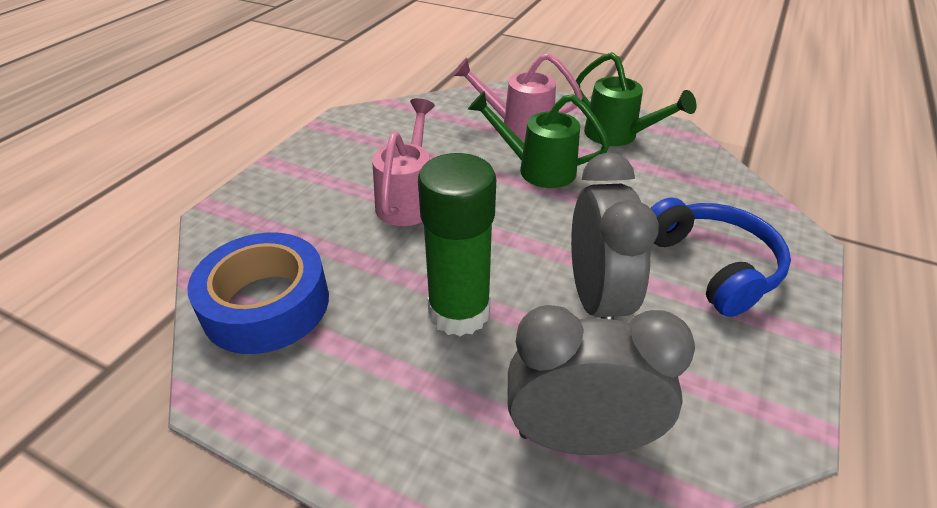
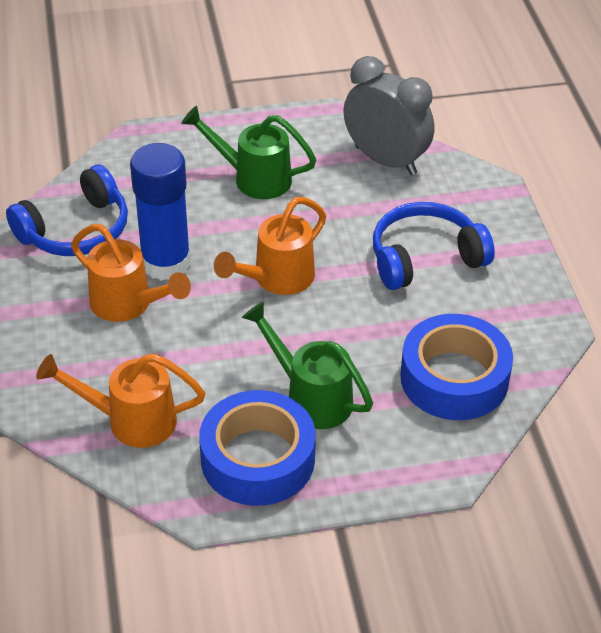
blue glue stick: 0 -> 1
blue headphones: 1 -> 2
blue tape: 1 -> 2
green glue stick: 1 -> 0
grey clock: 2 -> 1
orange watering can: 0 -> 3
pink watering can: 2 -> 0

